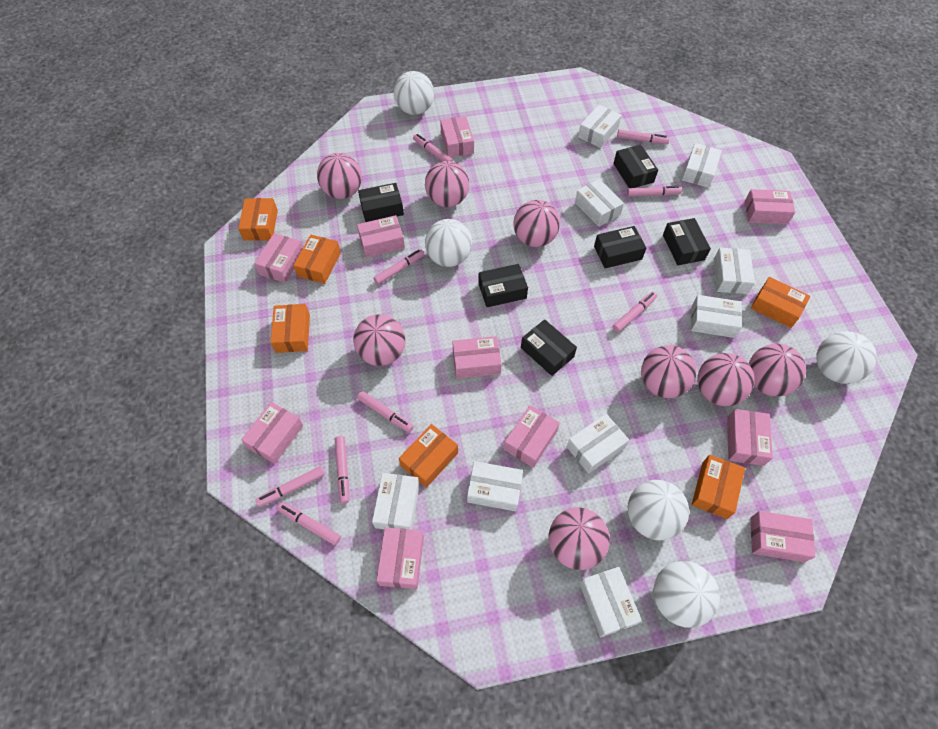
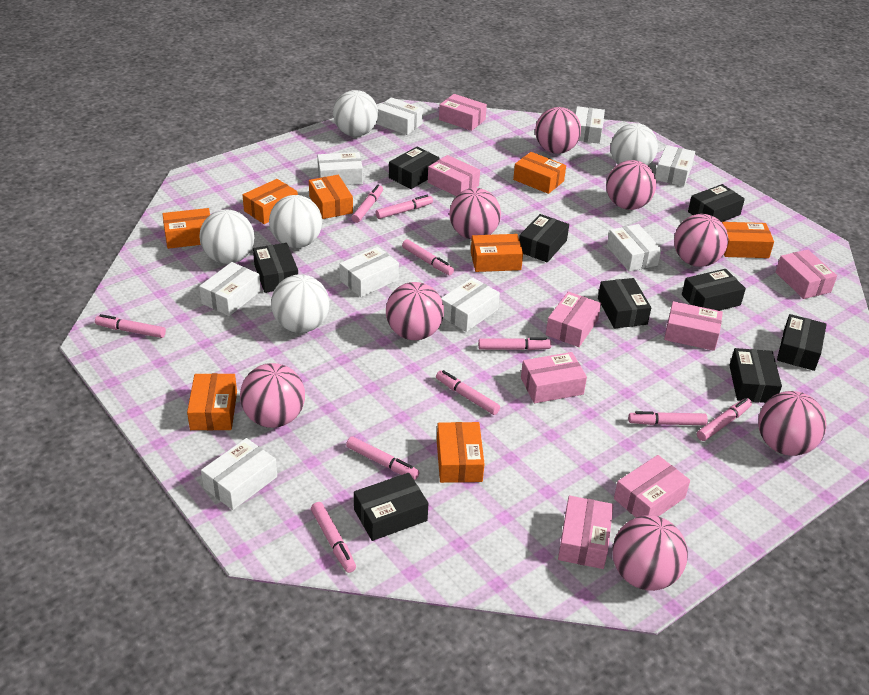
black box: 6 -> 9
orange box: 6 -> 8
pink box: 10 -> 8
pink marker: 9 -> 10

